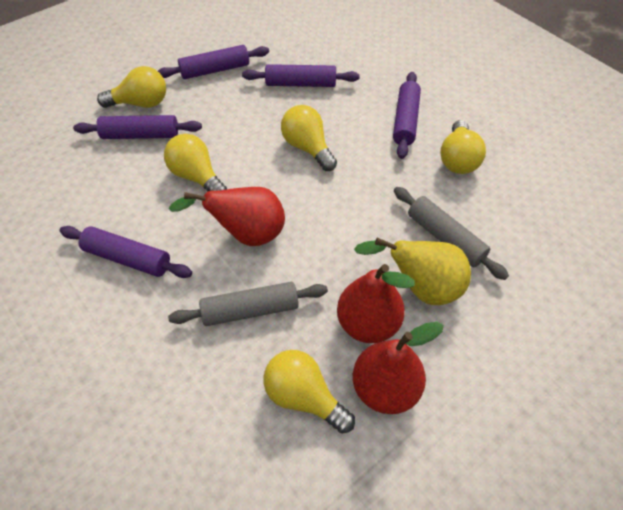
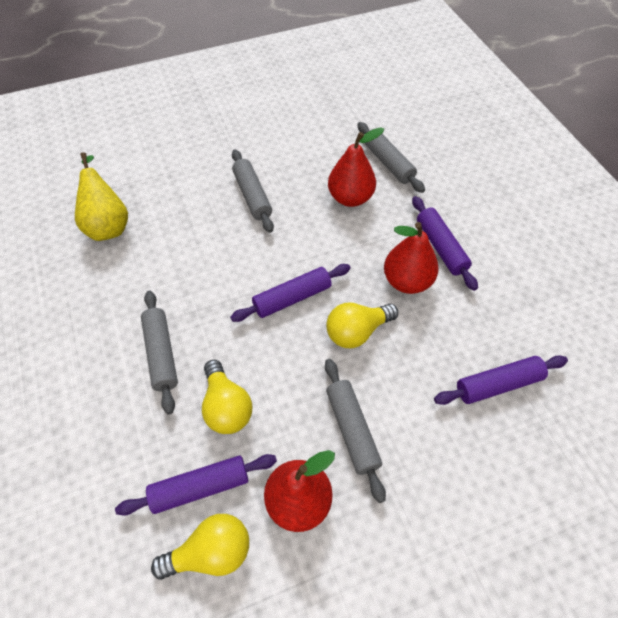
grey rolling pin: 2 -> 4
purple rolling pin: 5 -> 4
yellow light bulb: 5 -> 3

